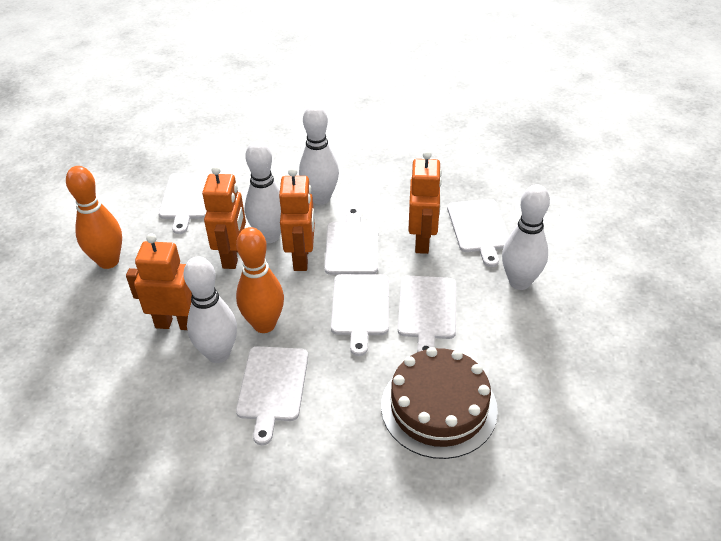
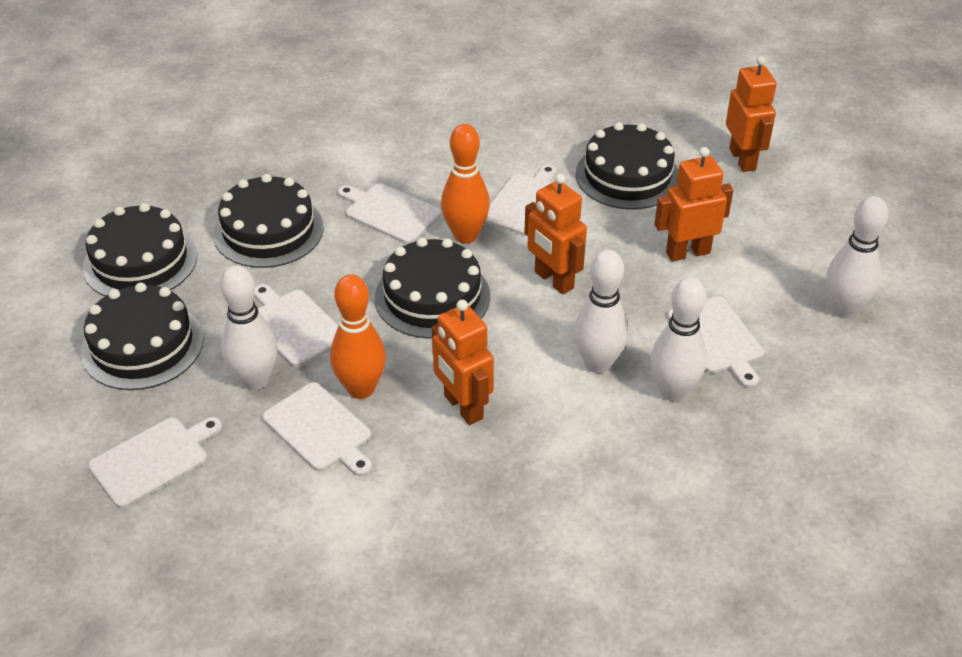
black cake: 0 -> 5
brown cake: 1 -> 0

